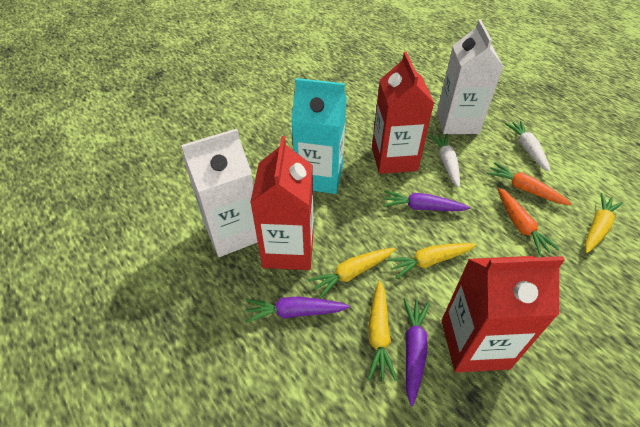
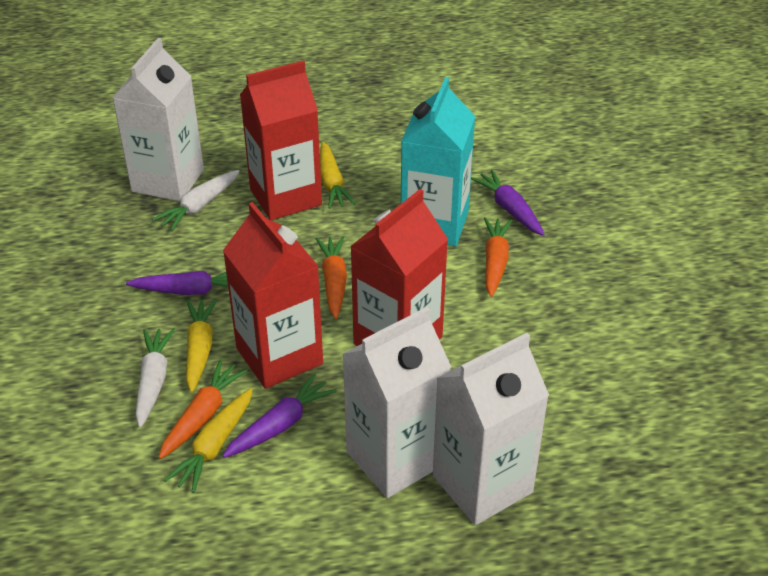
orange carrot: 2 -> 3
white carton: 2 -> 3
yellow carrot: 4 -> 3

